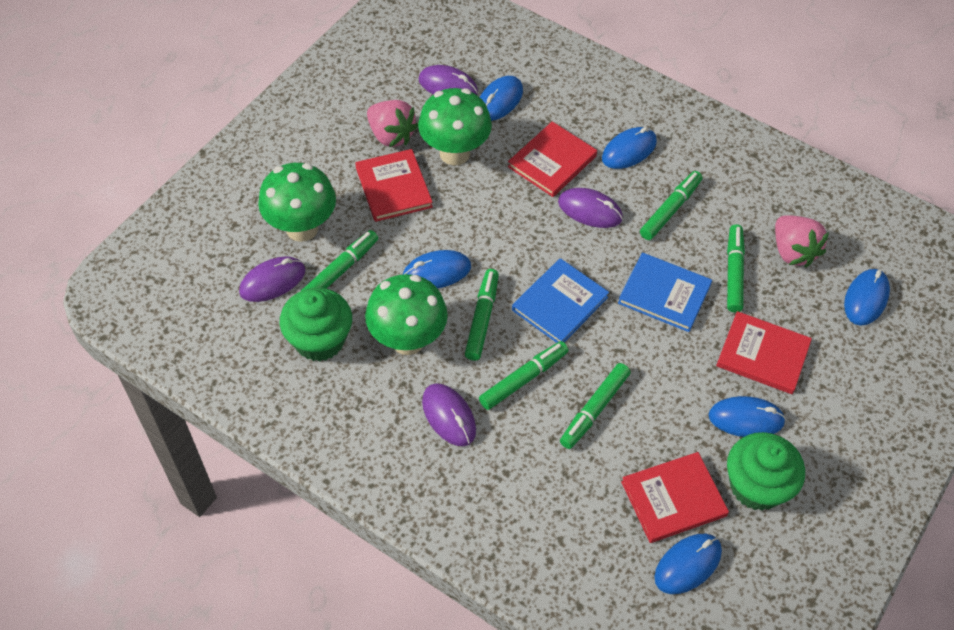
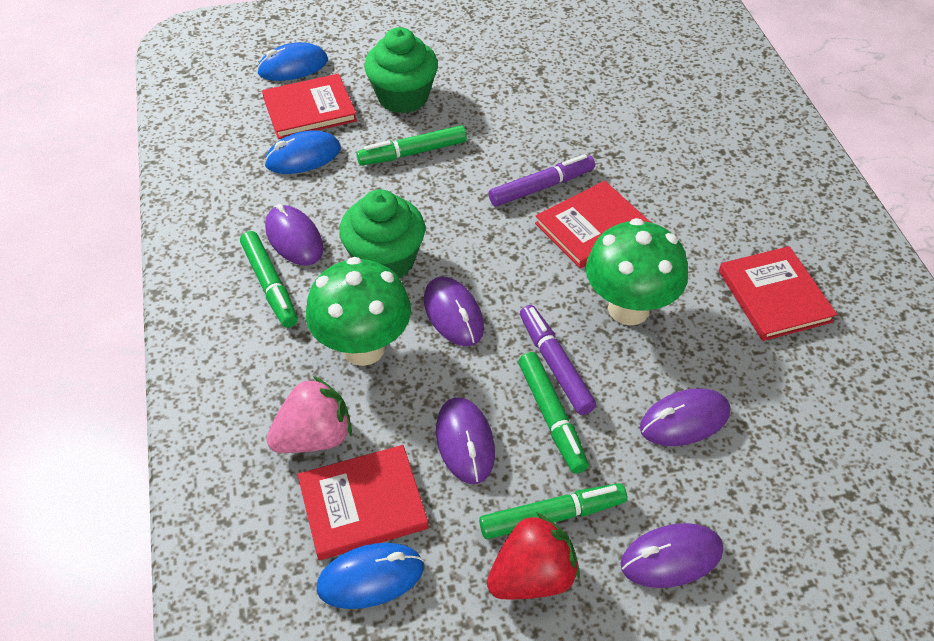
blue book: 2 -> 0
blue mouse: 6 -> 3
green marker: 6 -> 4
green mushroom: 3 -> 2
pink strawberry: 2 -> 1
purple marker: 0 -> 2
purple mouse: 4 -> 5
red strawberry: 0 -> 1

